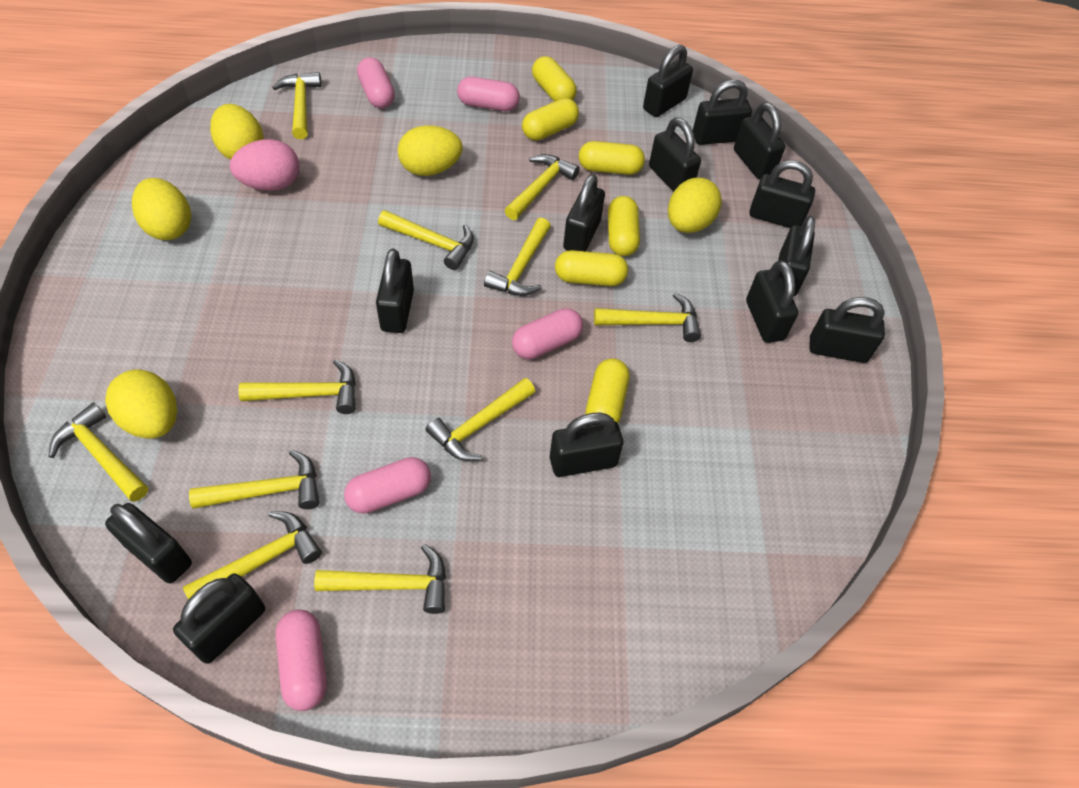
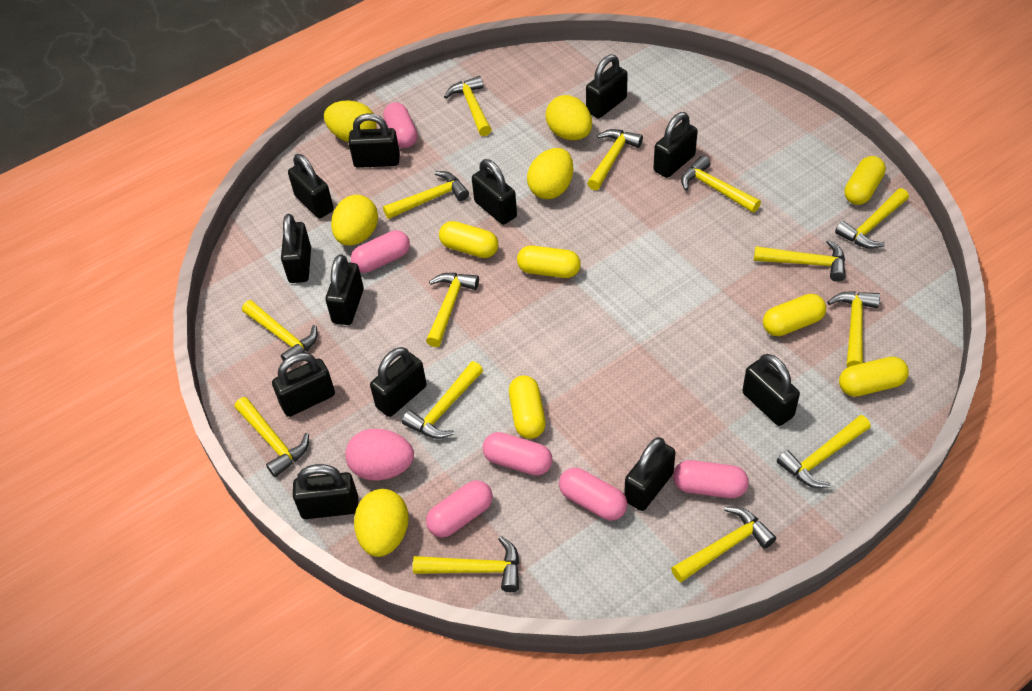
black padlock: 13 -> 12
pink capsule: 5 -> 6
yellow hammer: 11 -> 14

